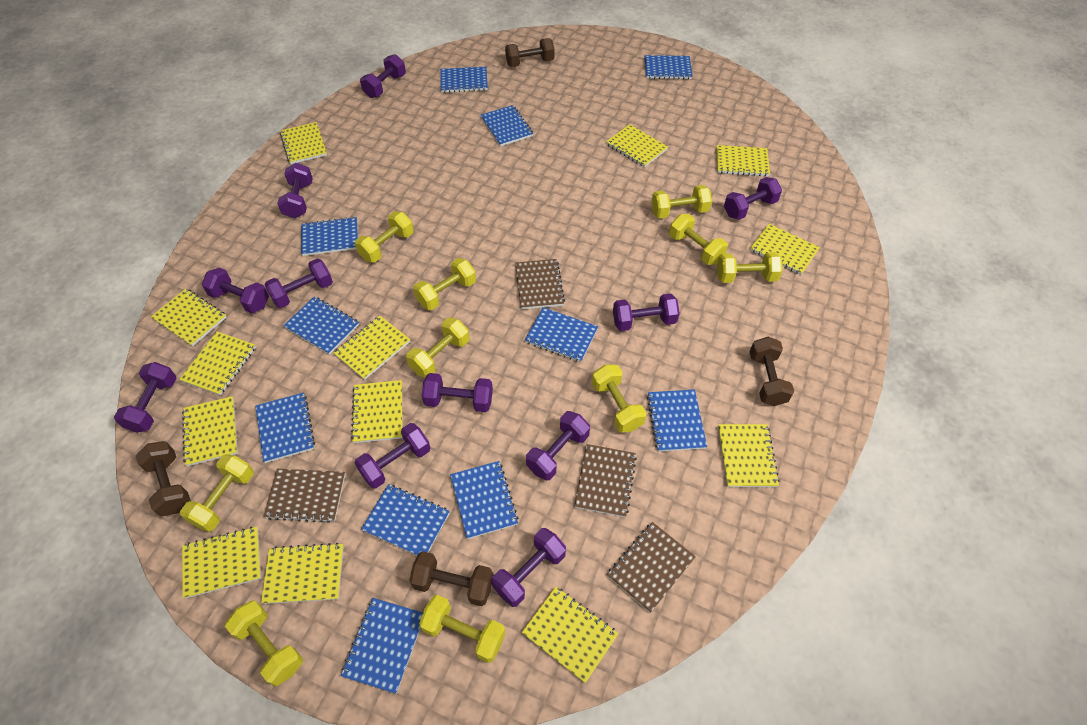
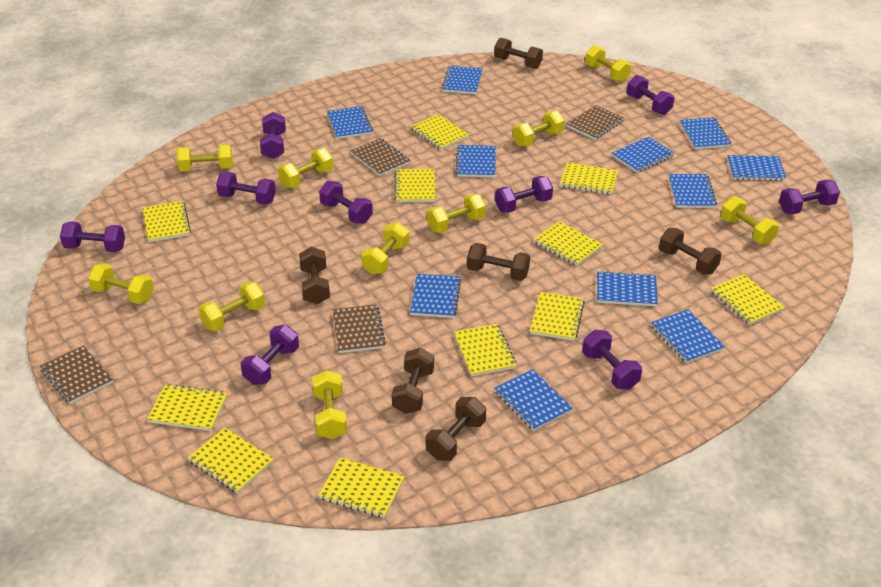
brown dumbbell: 4 -> 6
purple dumbbell: 11 -> 9
yellow notebook: 13 -> 11

